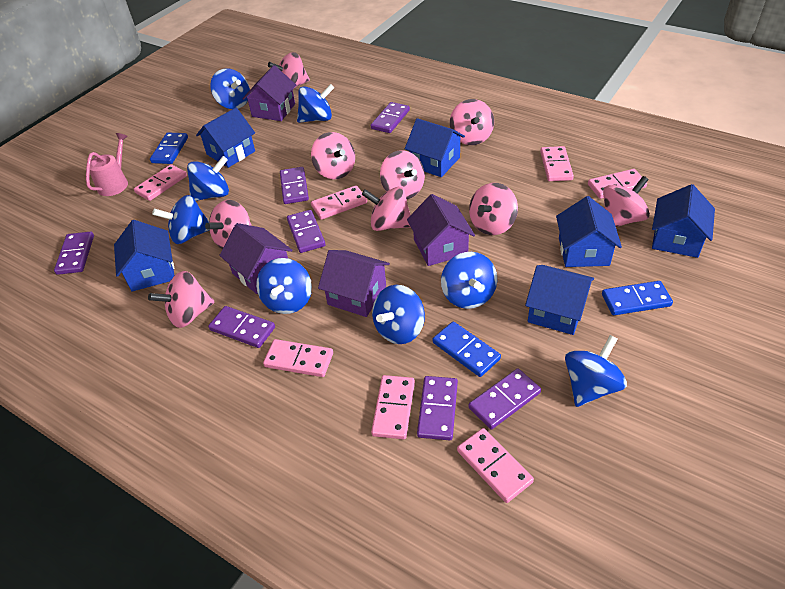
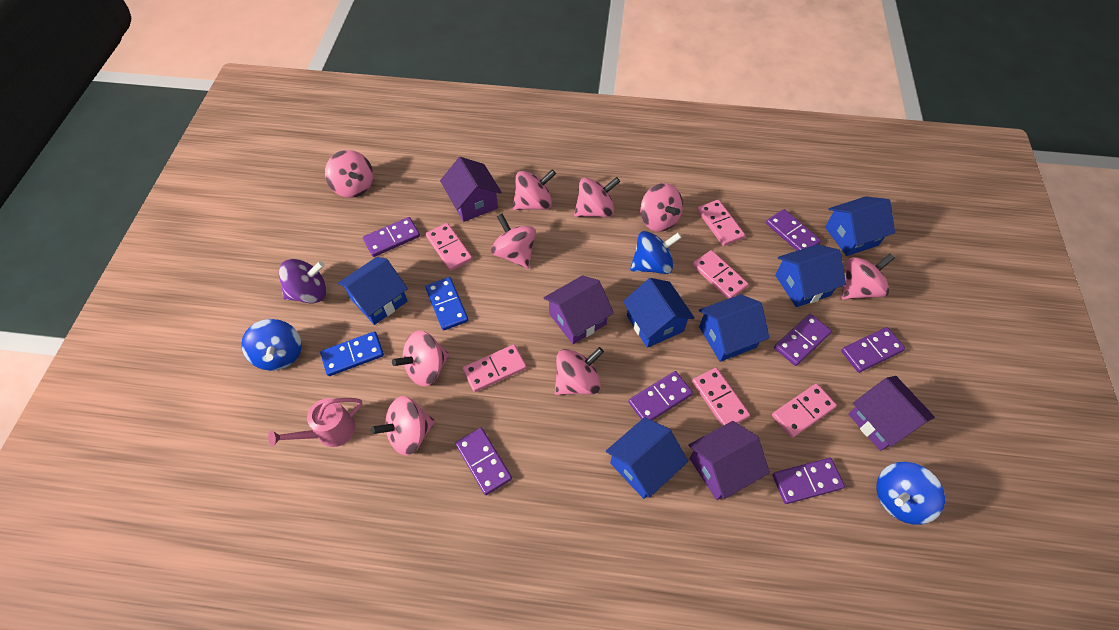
blue domino: 3 -> 2
blue spinning top: 8 -> 3
pink domino: 7 -> 6
purple spinning top: 0 -> 1

